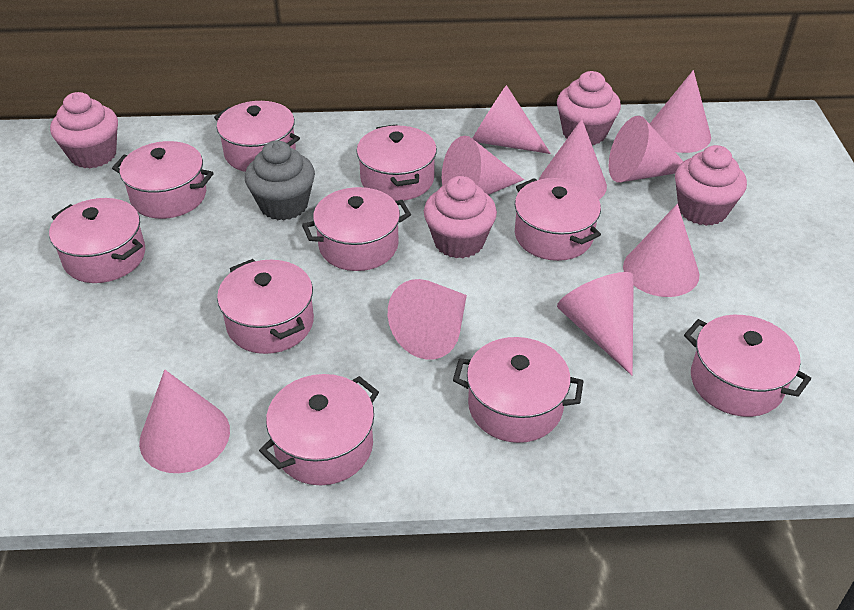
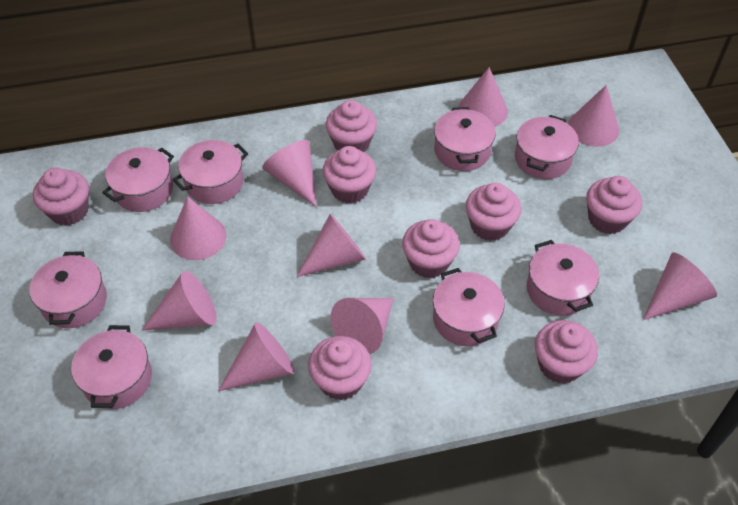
grey cupcake: 1 -> 0
pink cupcake: 4 -> 8
pink pot: 10 -> 8

